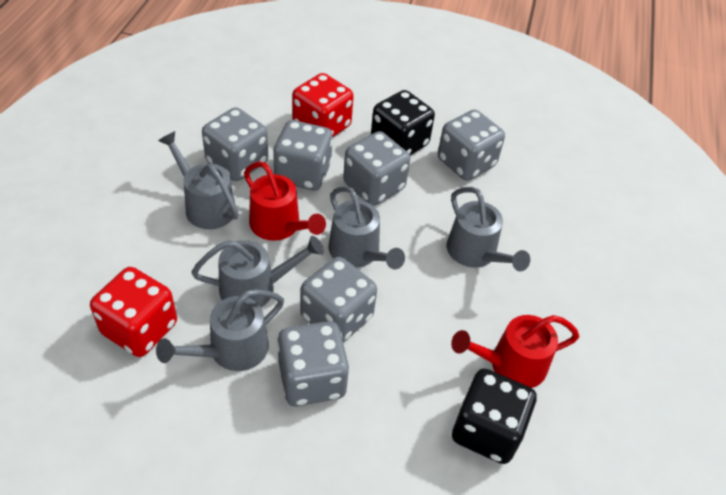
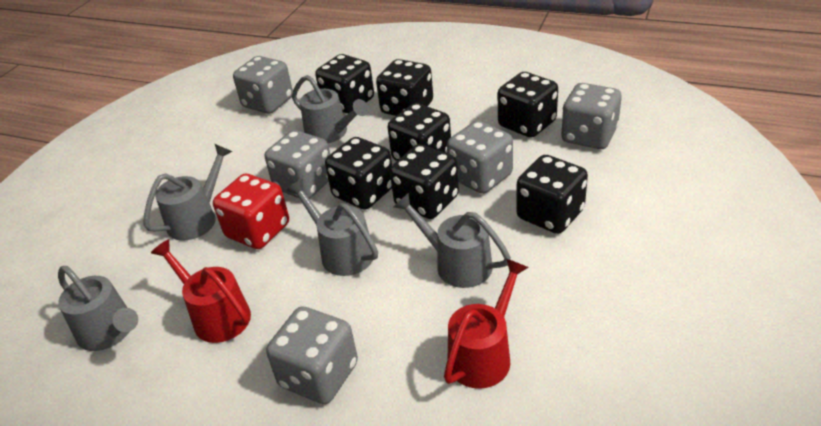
black dice: 2 -> 7
grey dice: 6 -> 5
red dice: 2 -> 1

